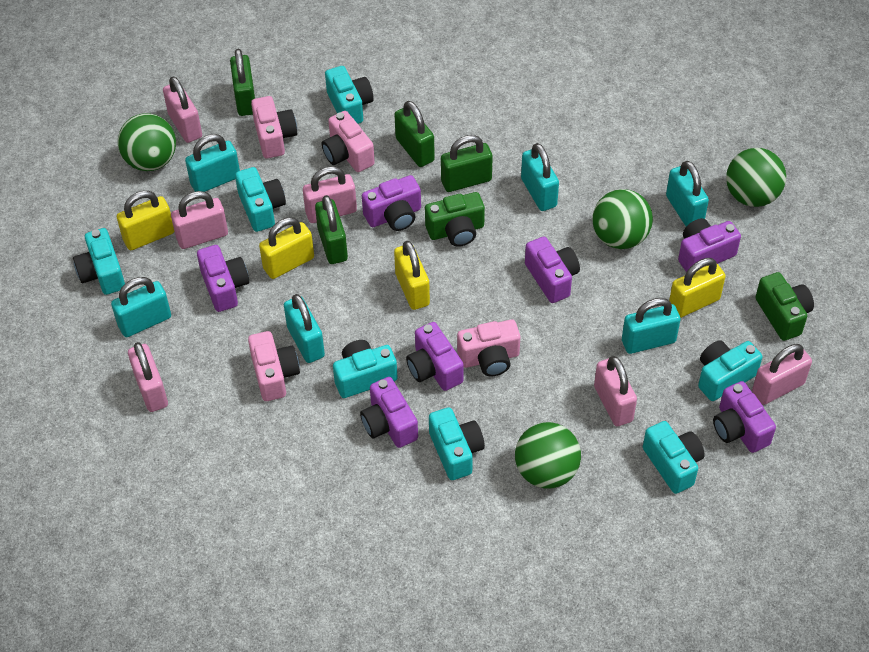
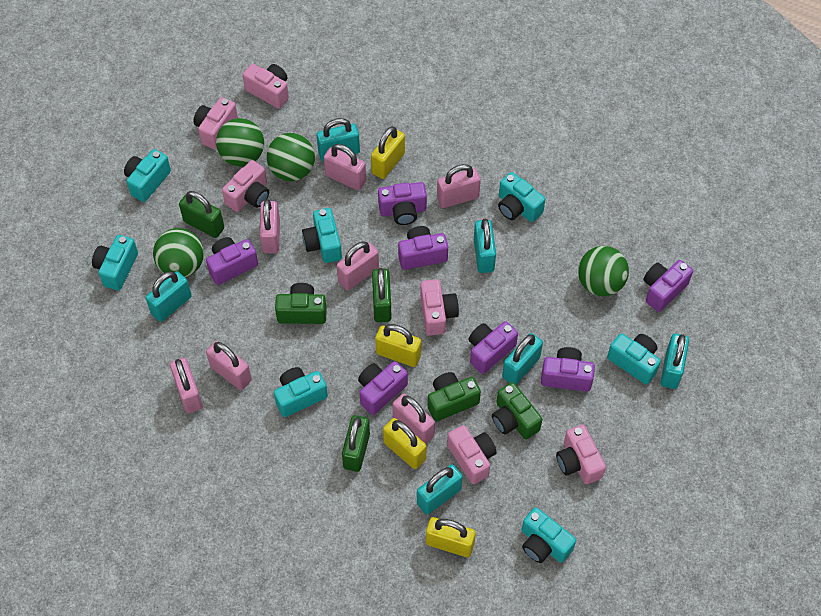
green camera: 2 -> 3
green padlock: 4 -> 3
pink camera: 4 -> 6
pink padlock: 6 -> 7

